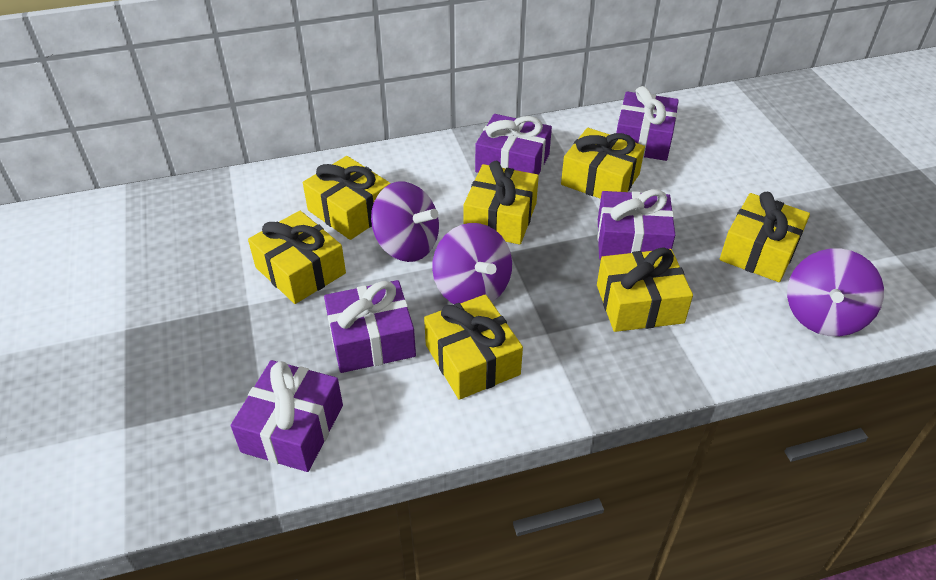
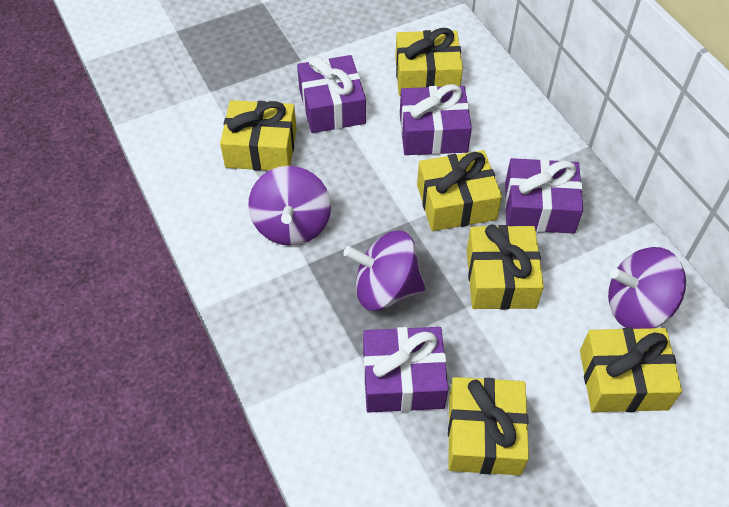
purple gift: 5 -> 4
yellow gift: 7 -> 6

